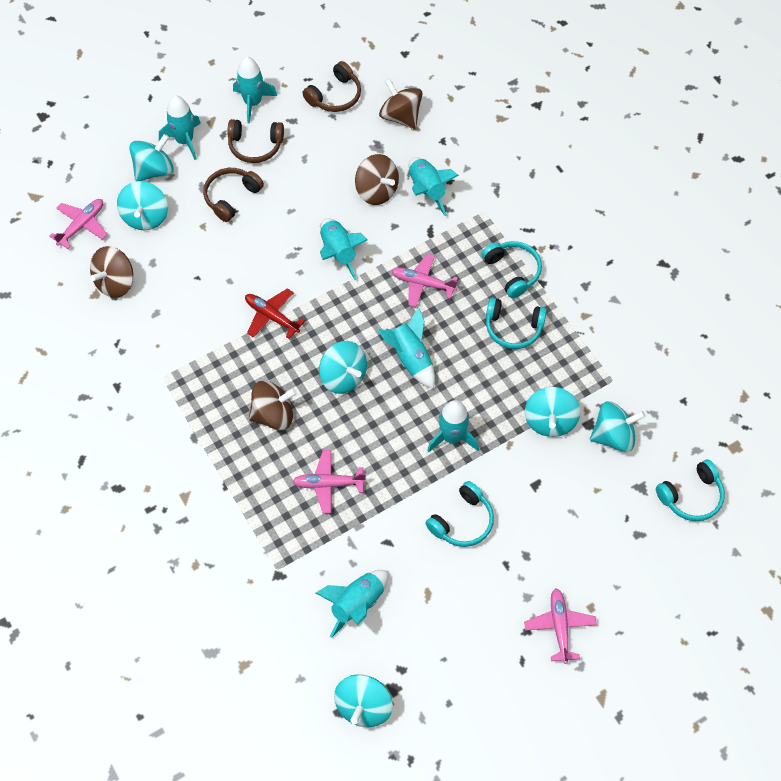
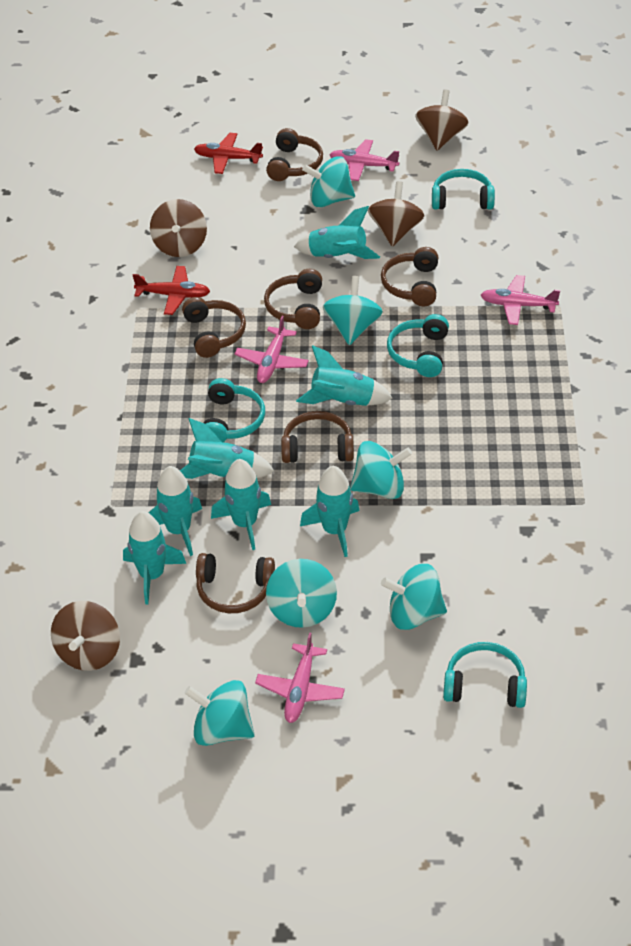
brown headphones: 3 -> 6
red plane: 1 -> 2

